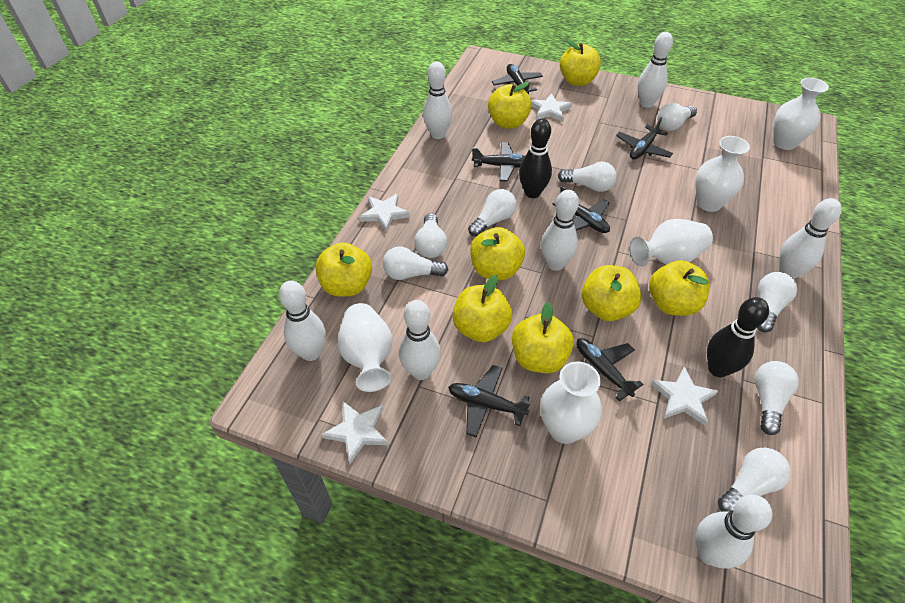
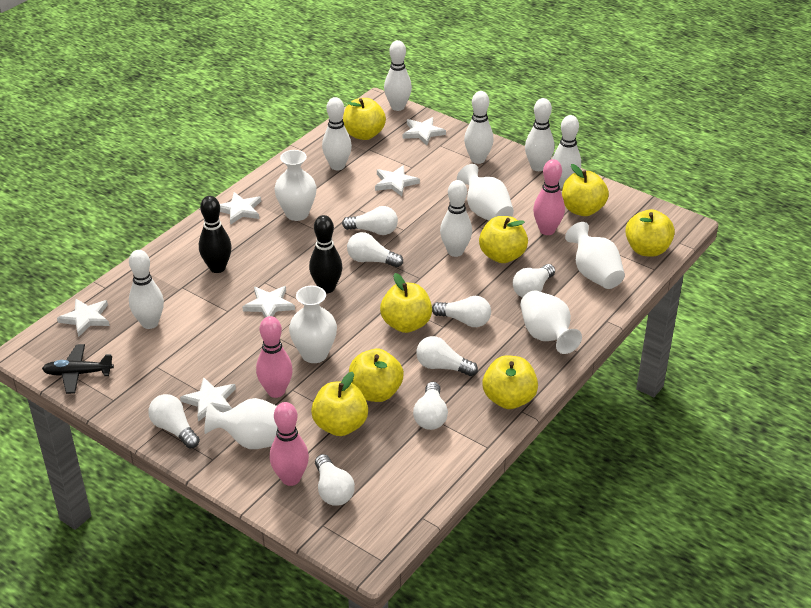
black plane: 6 -> 1
pink bowling pin: 0 -> 3
white star: 4 -> 6
white vase: 5 -> 6

